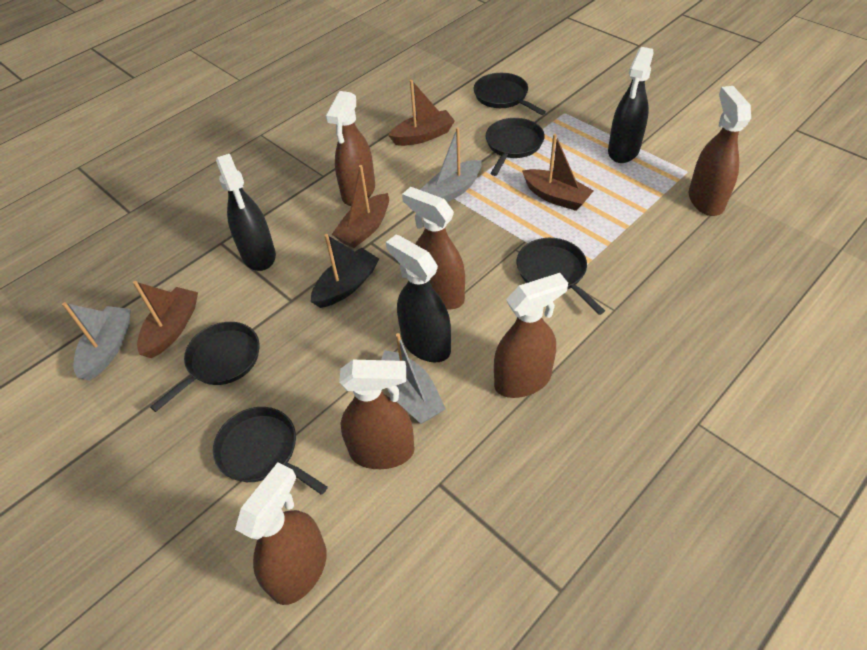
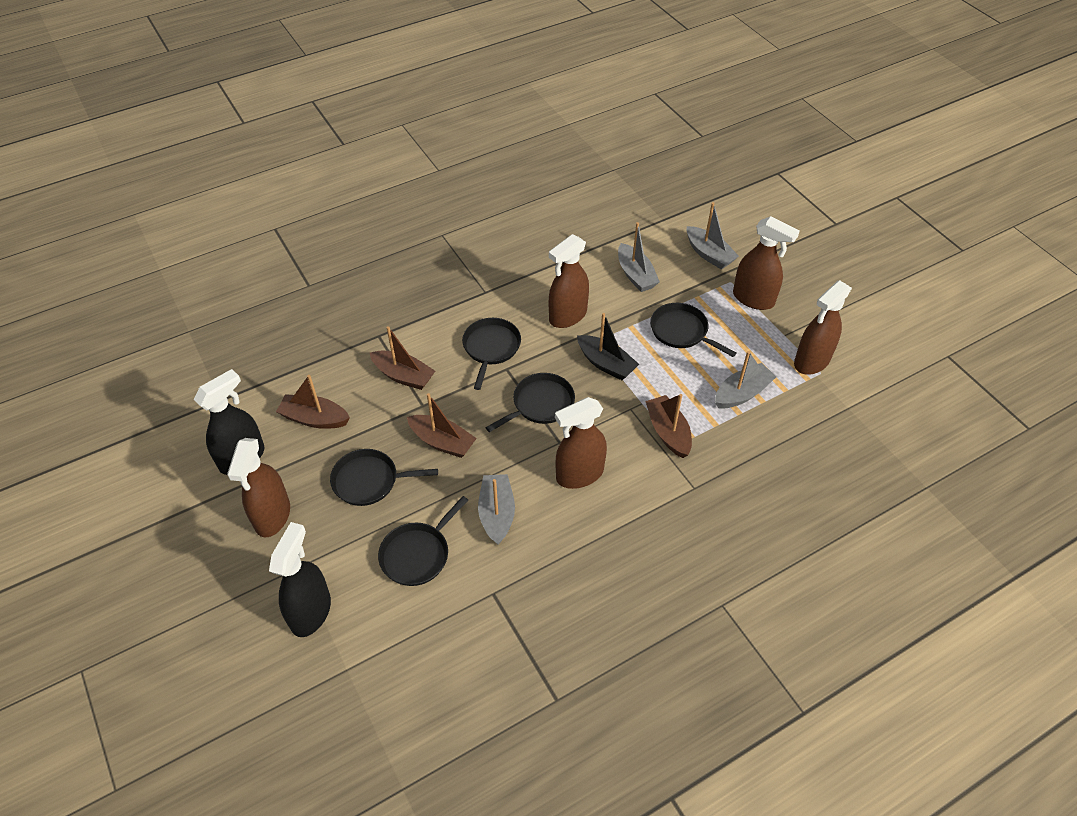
black spray bottle: 3 -> 2
brown spray bottle: 6 -> 5
grey boat: 3 -> 4

